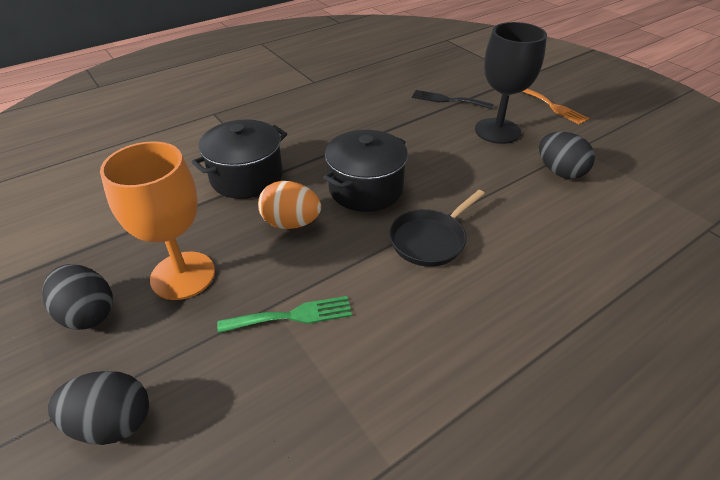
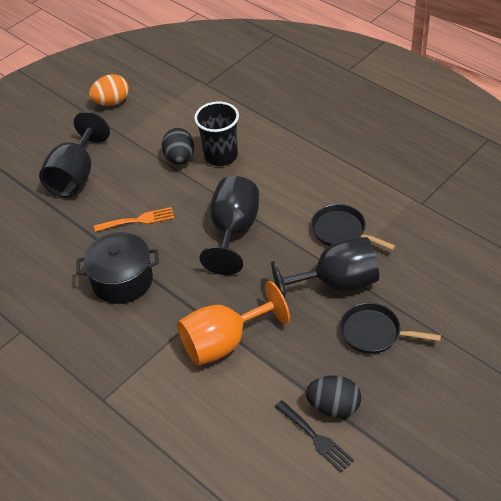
black cup: 0 -> 1
black egg: 3 -> 2
black goblet: 1 -> 3
black pan: 1 -> 2
black pot: 2 -> 1
green fork: 1 -> 0

